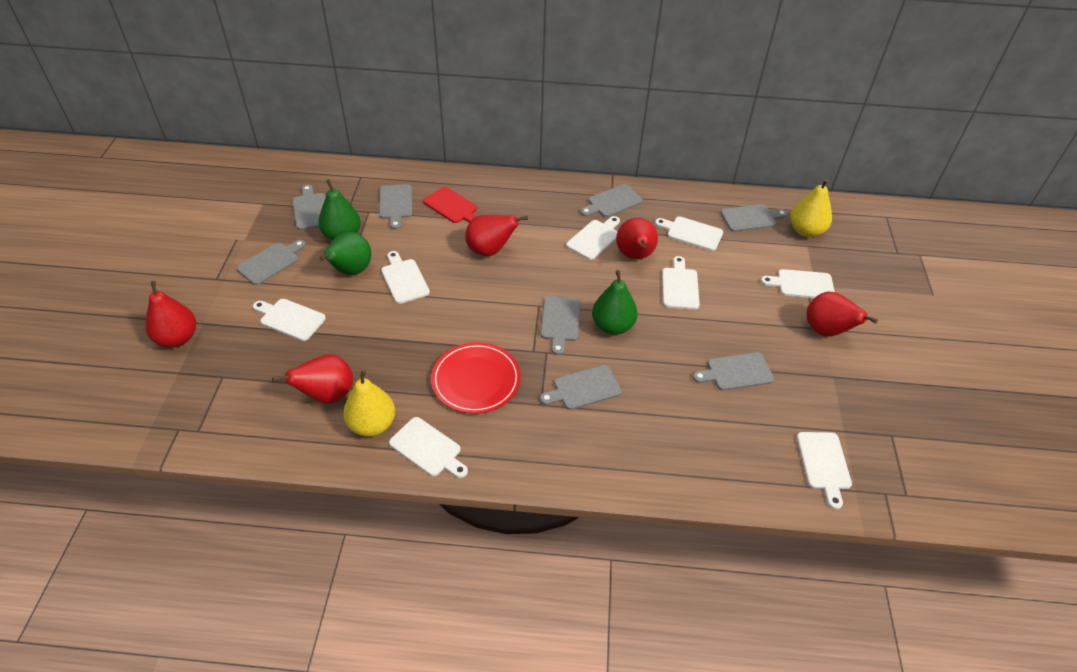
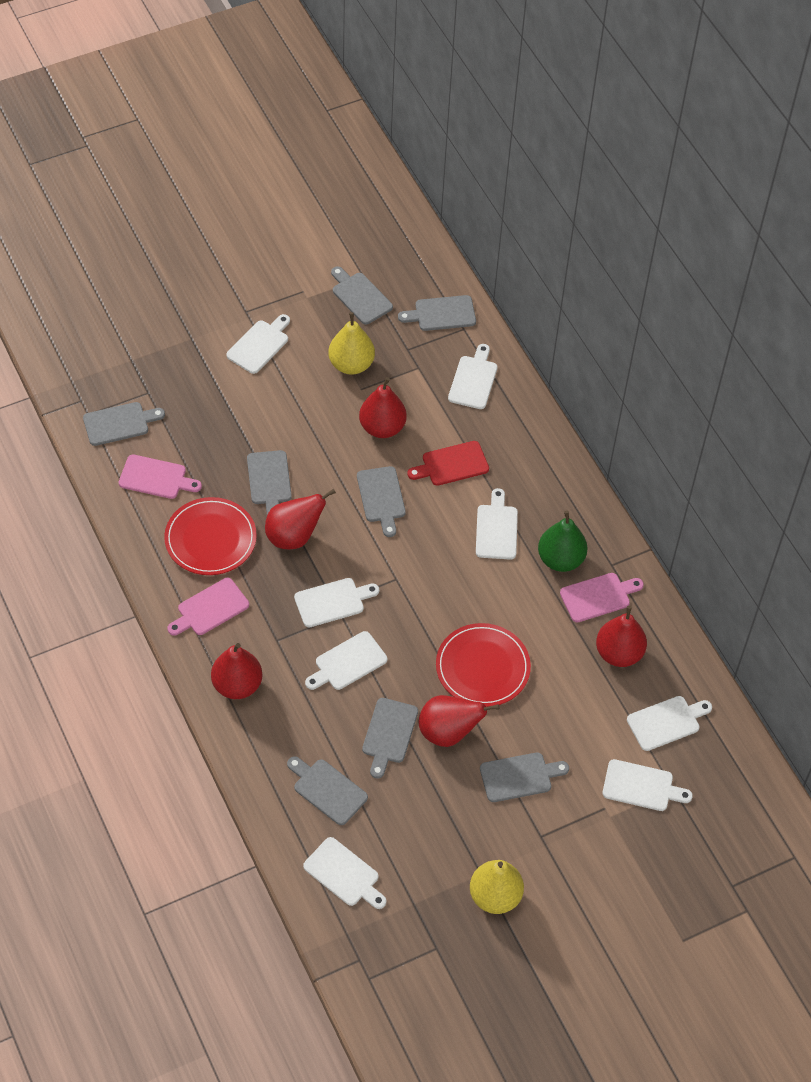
green pear: 3 -> 1
pink cutting board: 0 -> 3
red plate: 1 -> 2

